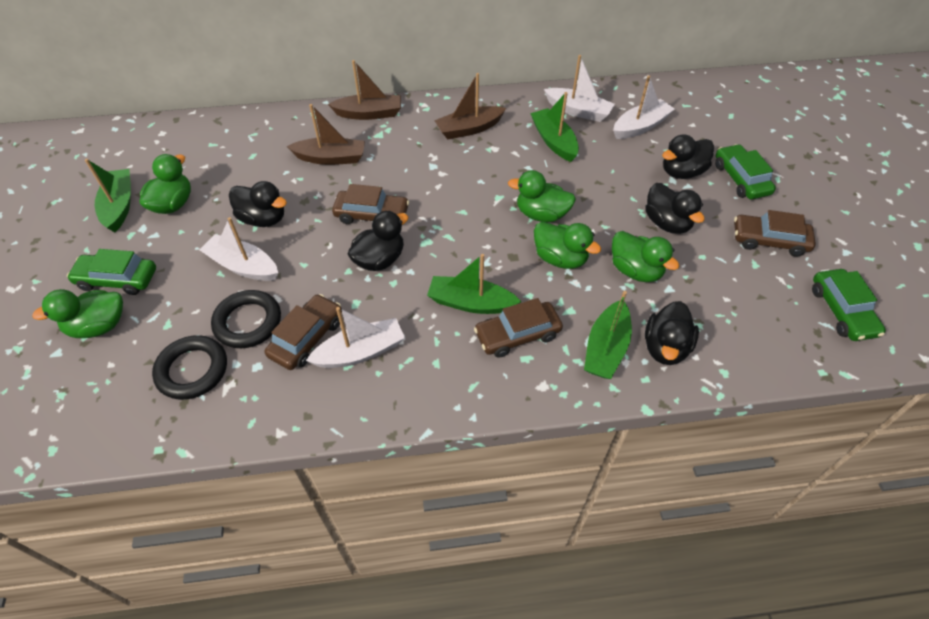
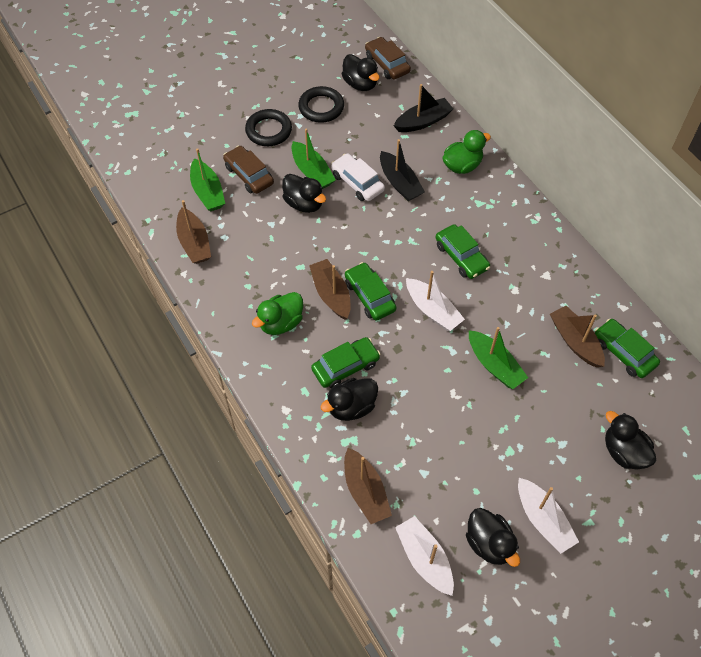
black boat: 0 -> 2
brown boat: 3 -> 4
brown car: 4 -> 2
green boat: 4 -> 3
green car: 3 -> 4
green duck: 5 -> 2
white boat: 4 -> 3
white car: 0 -> 1

